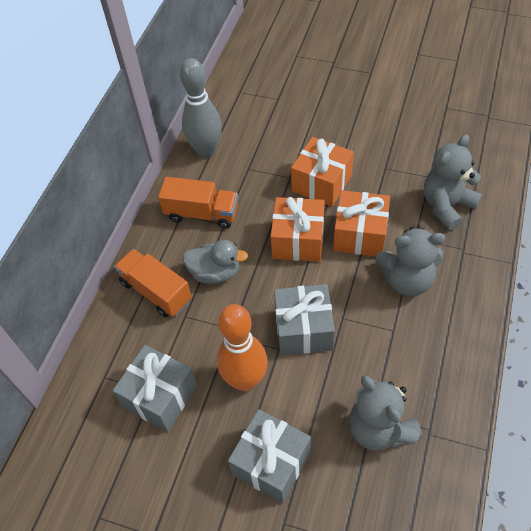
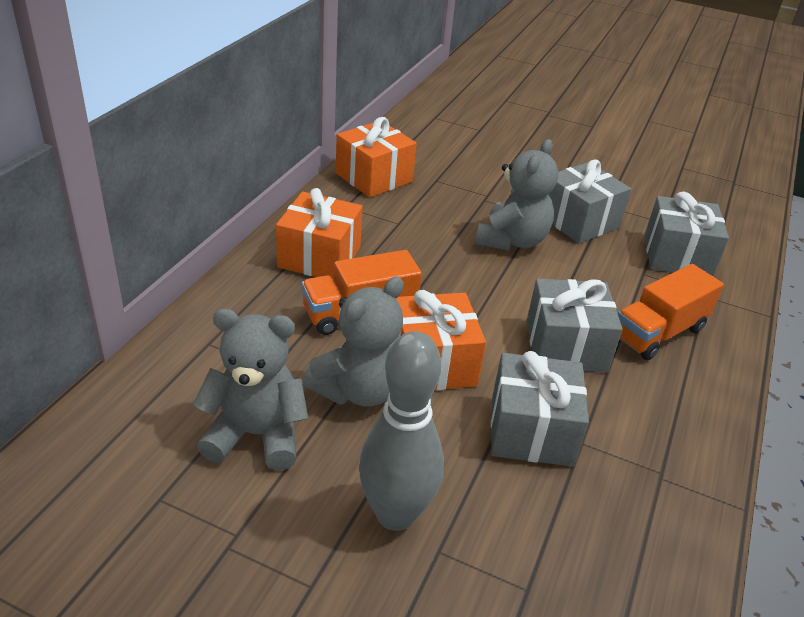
grey duck: 1 -> 0
grey gift: 3 -> 4
orange bowling pin: 1 -> 0

